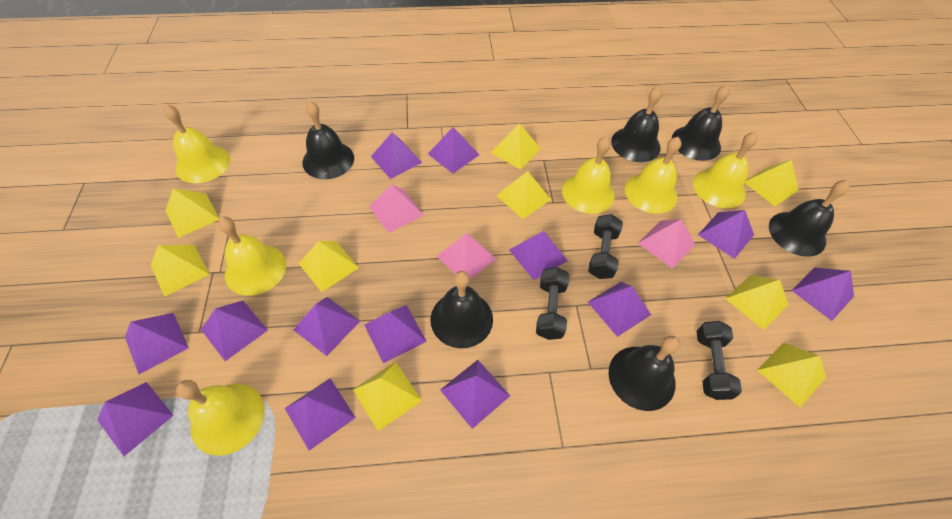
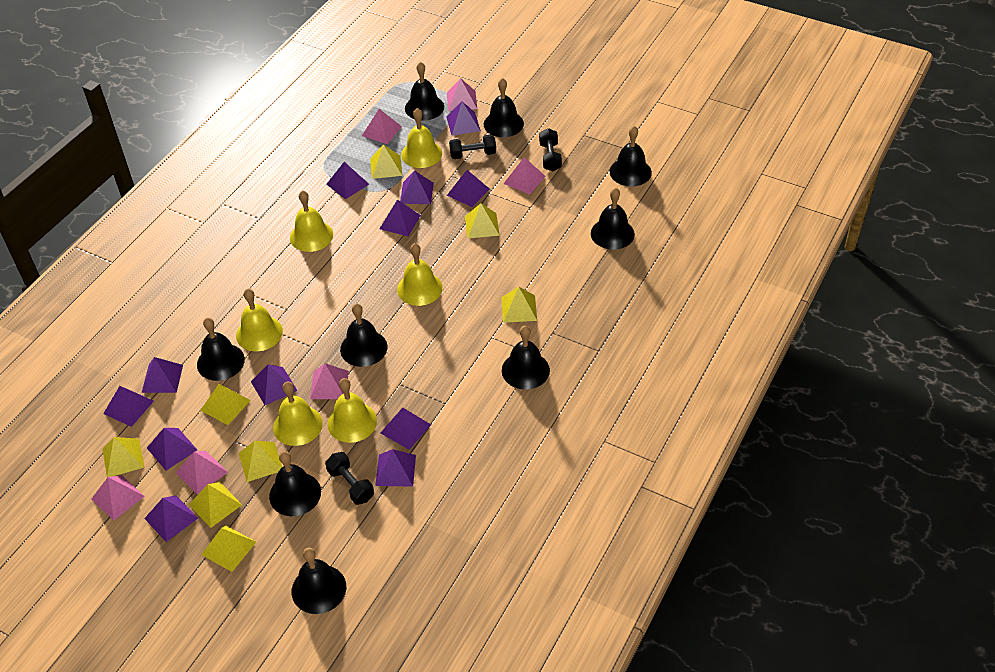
black bell: 6 -> 9
pink pyramid: 3 -> 6
purple pyramid: 13 -> 12
yellow pyramid: 9 -> 8

